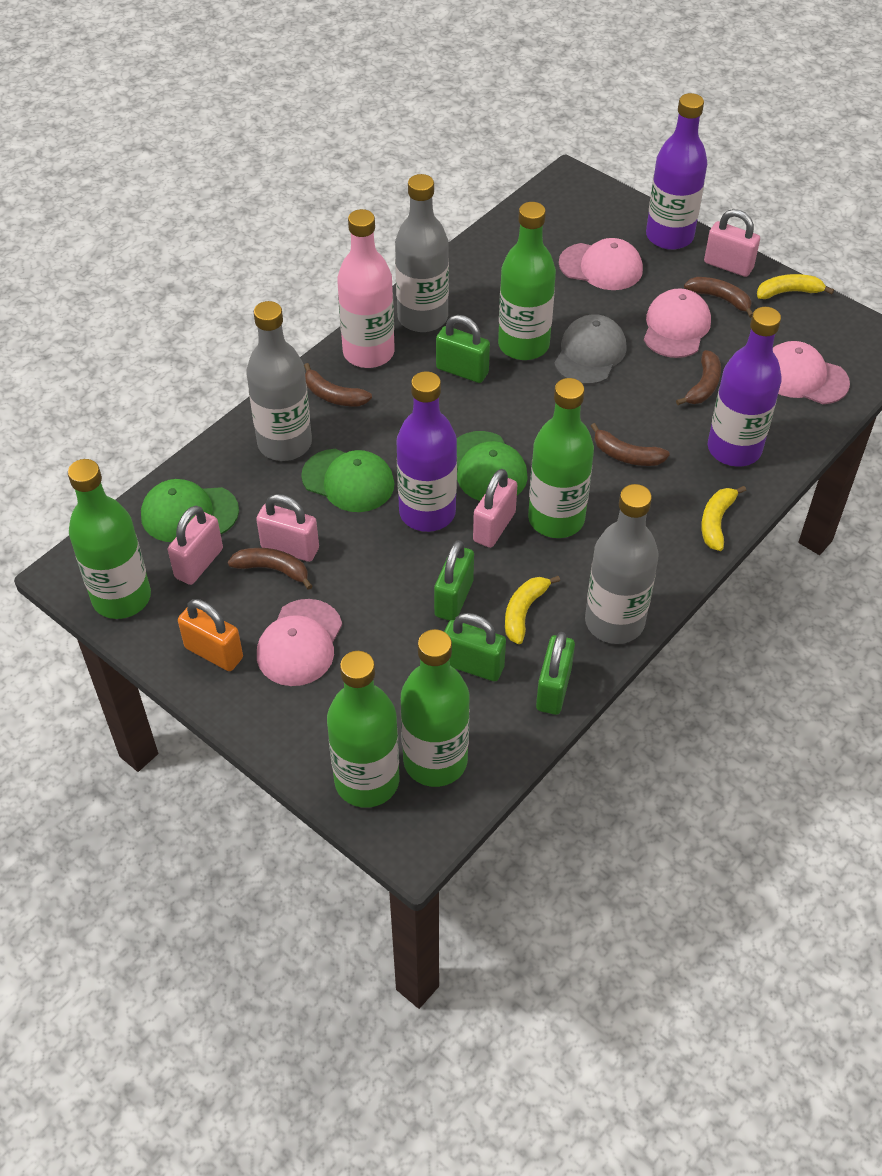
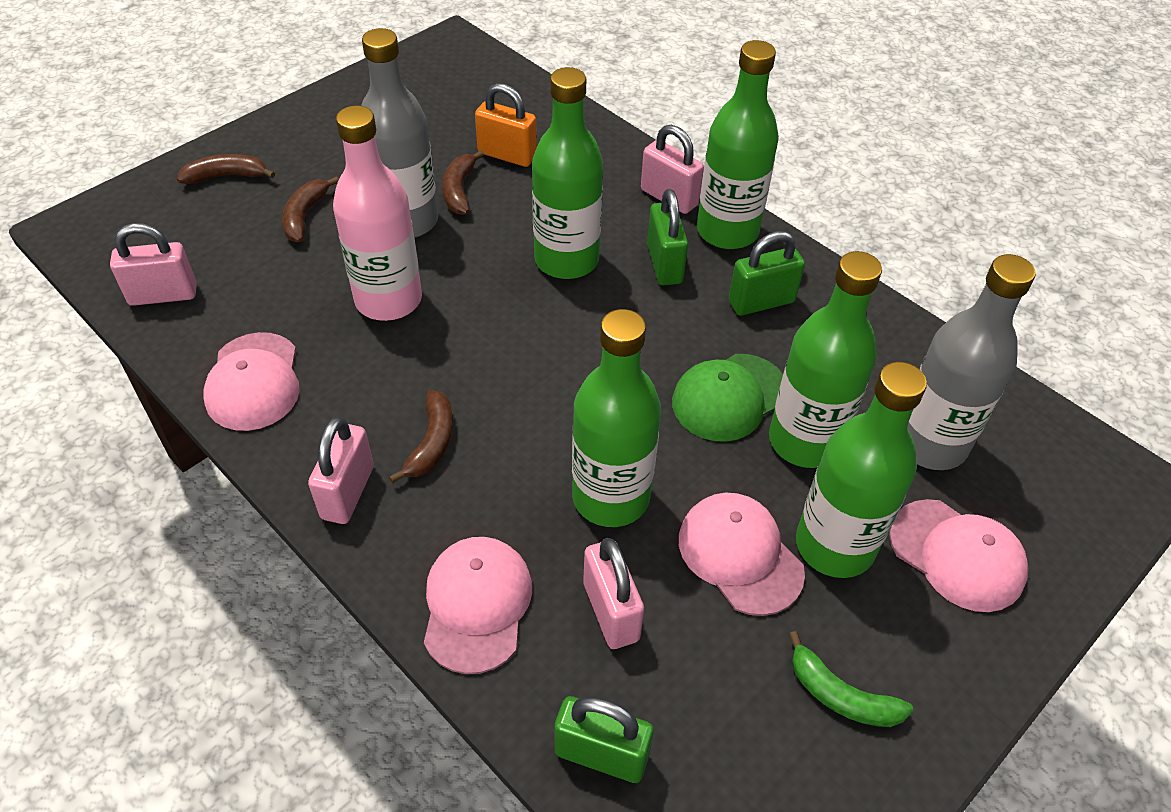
brown banana: 5 -> 4
green banana: 0 -> 1
green cap: 3 -> 1
green padlock: 4 -> 3
grey bottle: 3 -> 2
grey cap: 1 -> 0
purple bottle: 3 -> 0
yellow banana: 3 -> 0

